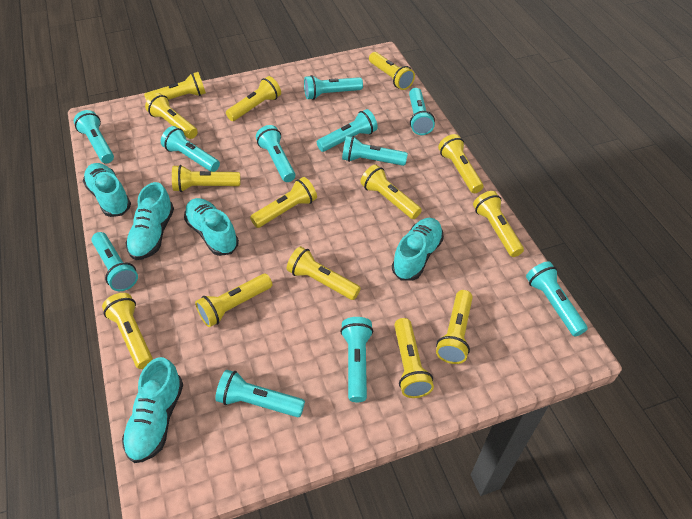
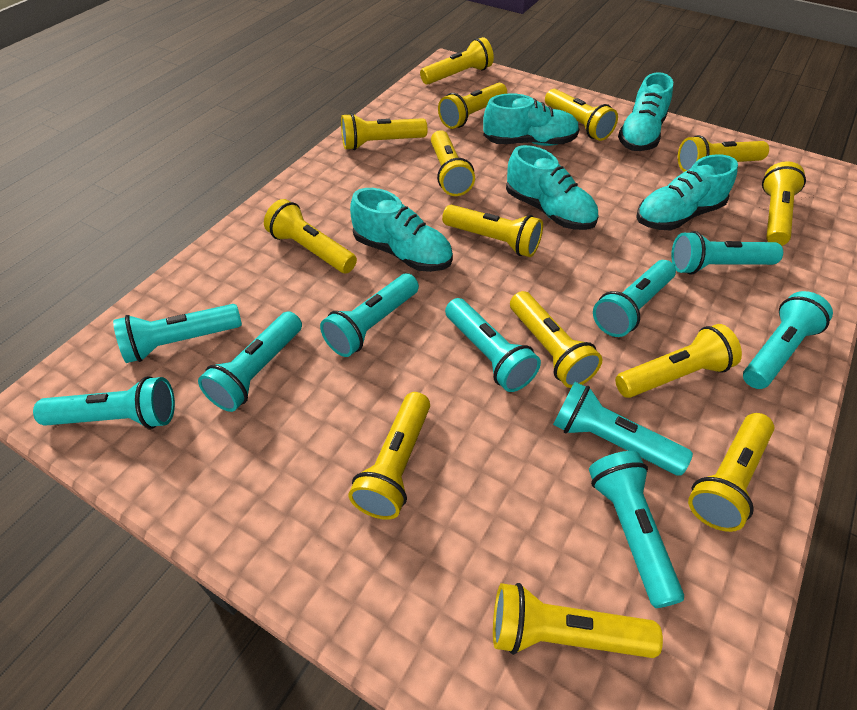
turquoise flashlight: 11 -> 10

